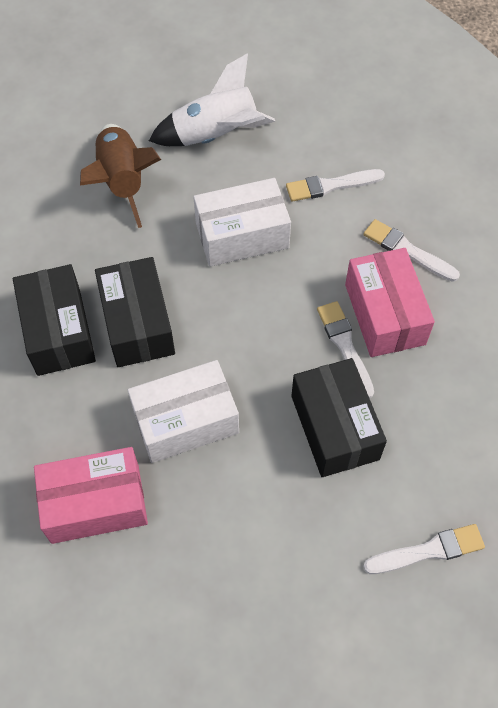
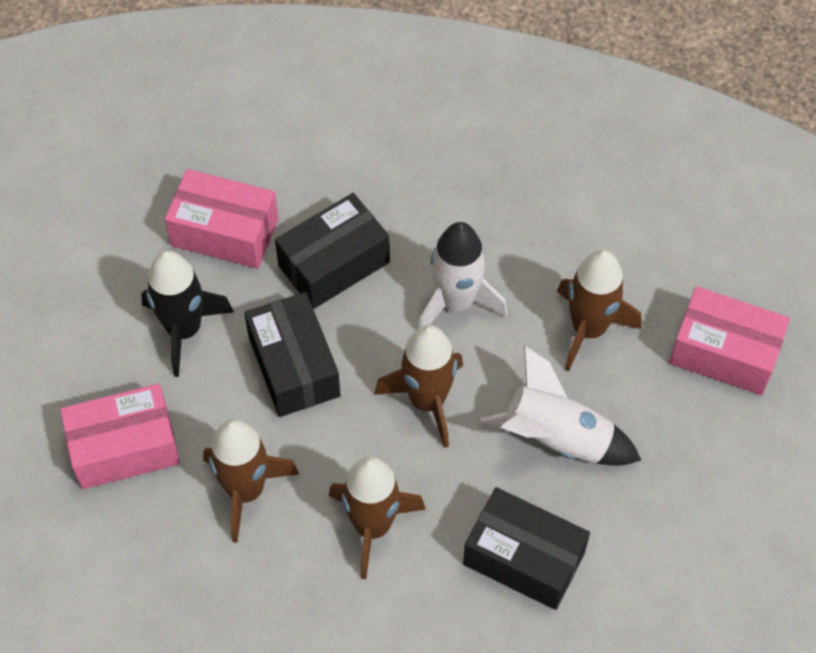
black rocket: 0 -> 1
brown rocket: 1 -> 4
pink box: 2 -> 3
white box: 2 -> 0
white brush: 4 -> 0
white rocket: 1 -> 2

